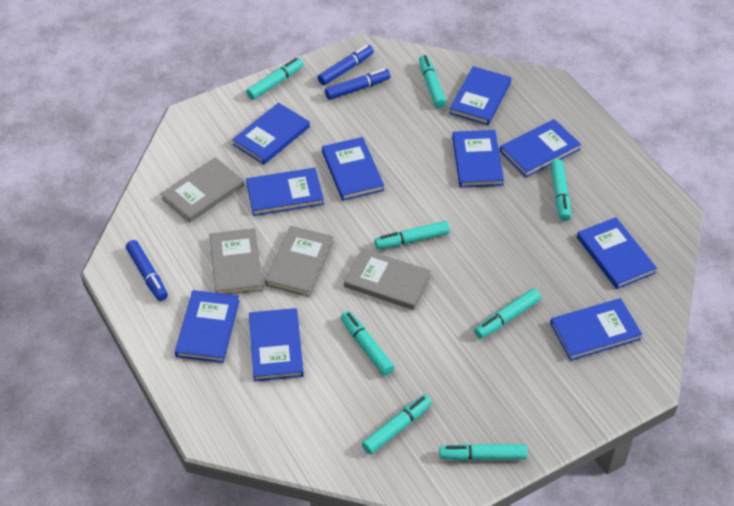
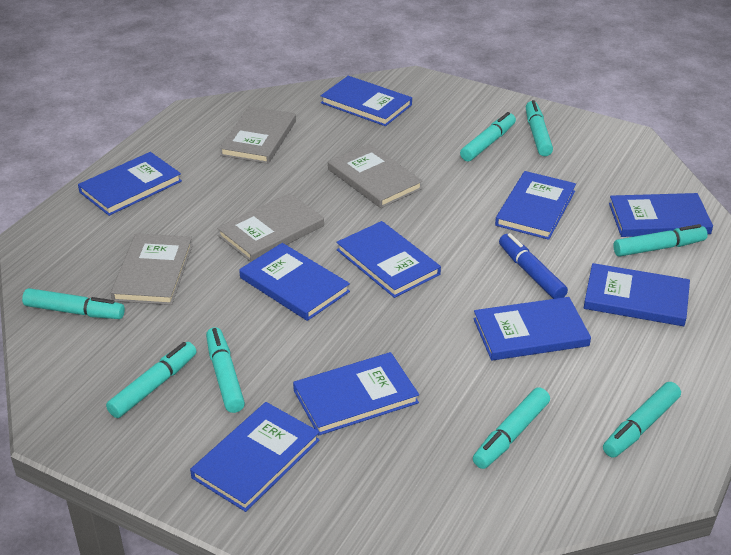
blue marker: 3 -> 1

